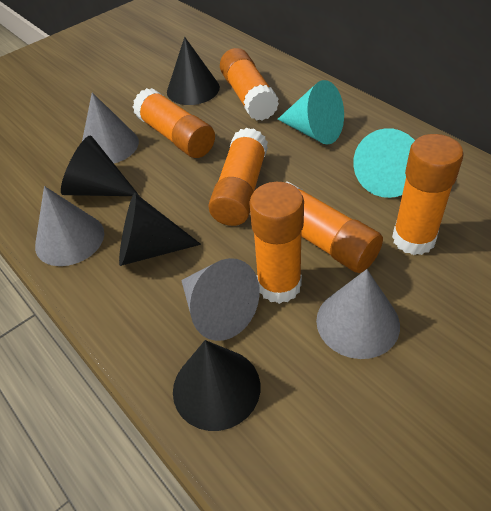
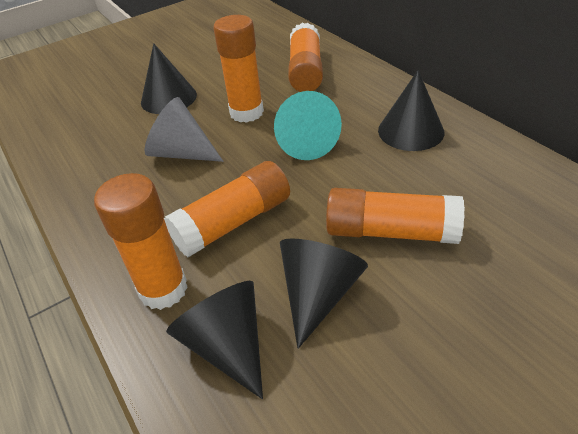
grey cone: 4 -> 1
orange glue stick: 6 -> 5
turquoise cone: 2 -> 1

